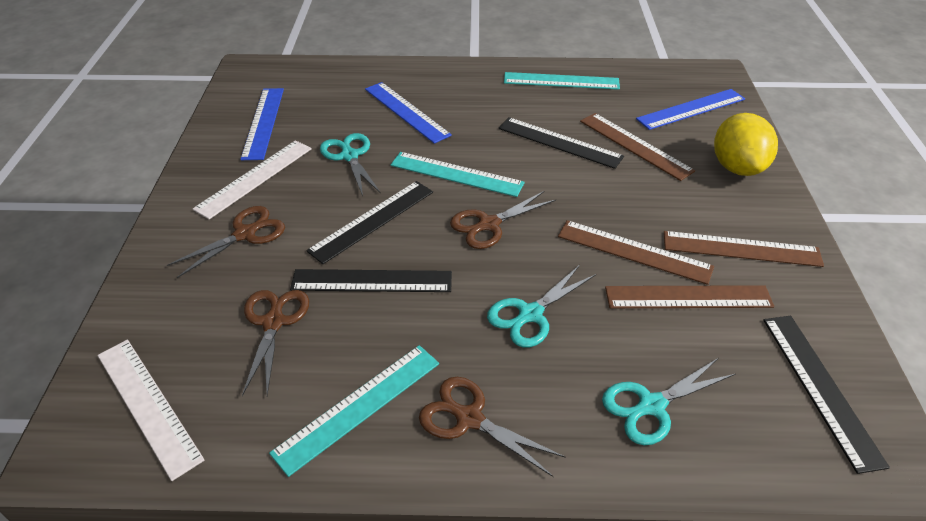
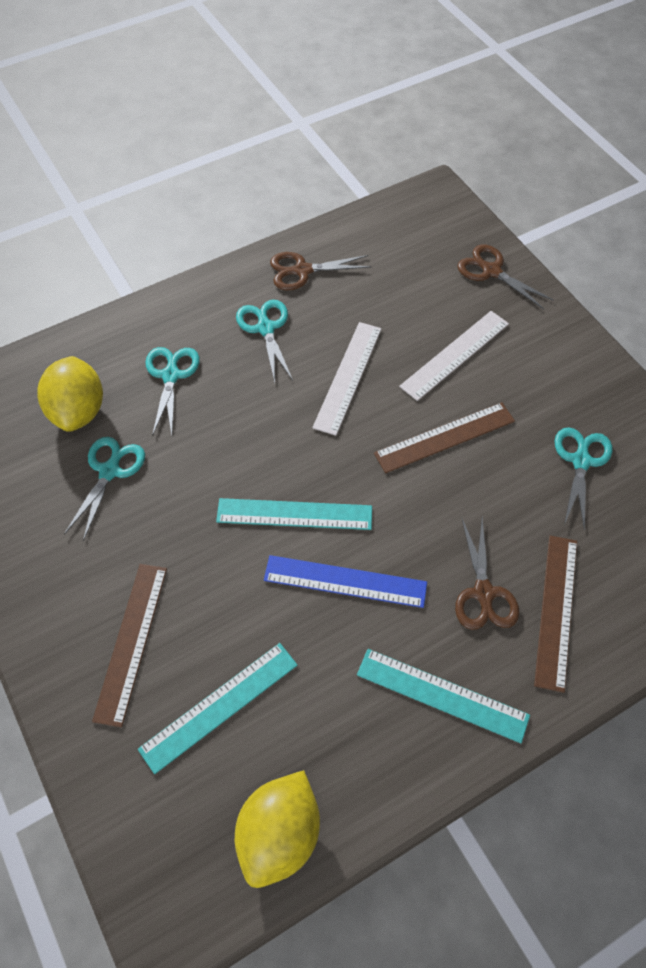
black ruler: 4 -> 0
blue ruler: 3 -> 1
brown ruler: 4 -> 3
brown scissors: 4 -> 3
turquoise scissors: 3 -> 4
yellow lemon: 1 -> 2

